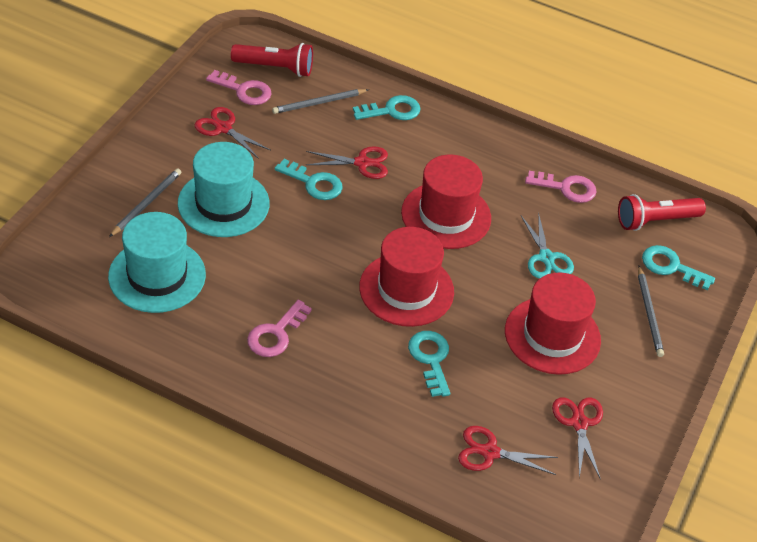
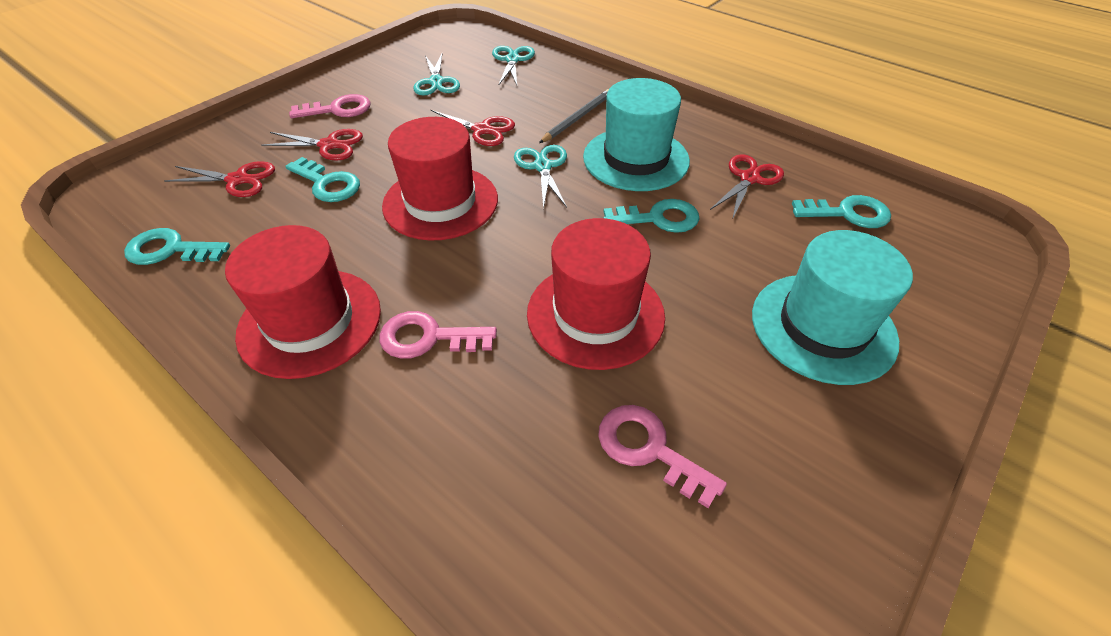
grey pencil: 3 -> 1
red flashlight: 2 -> 0
turquoise scissors: 1 -> 3

